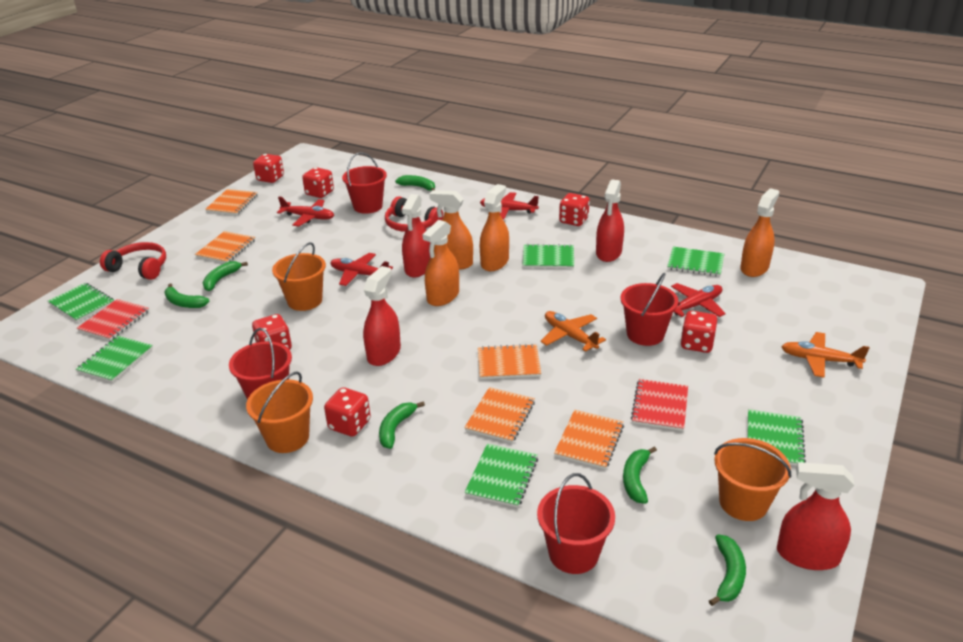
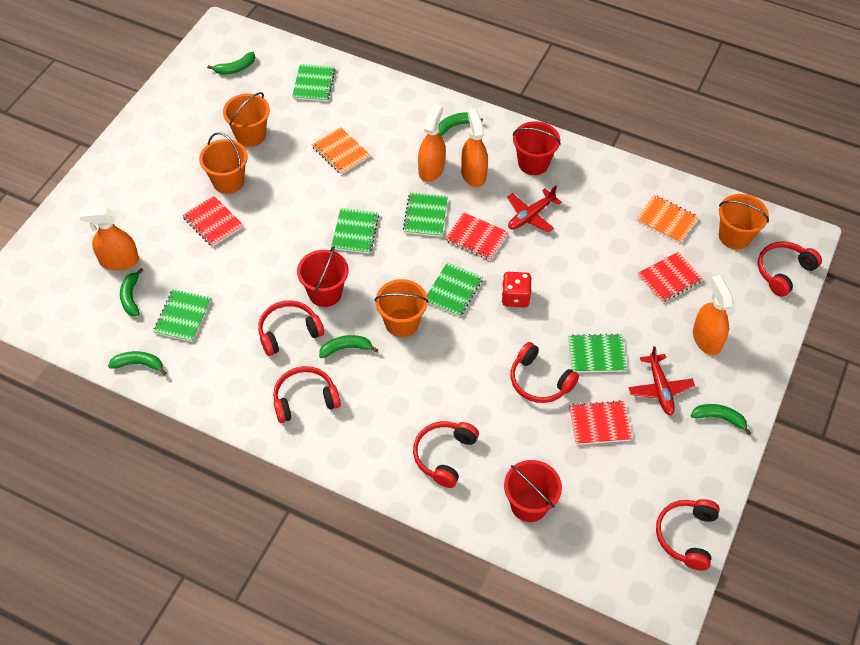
orange bucket: 3 -> 4
orange notebook: 5 -> 2
orange plane: 2 -> 0
red bucket: 4 -> 3
red dice: 6 -> 1
red headphones: 2 -> 6
red notebook: 2 -> 4
red plane: 4 -> 2
red spray bottle: 4 -> 0

